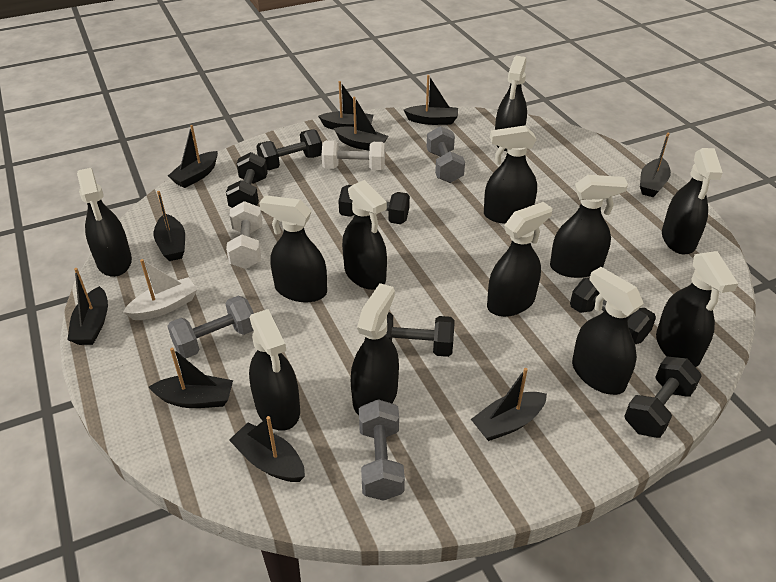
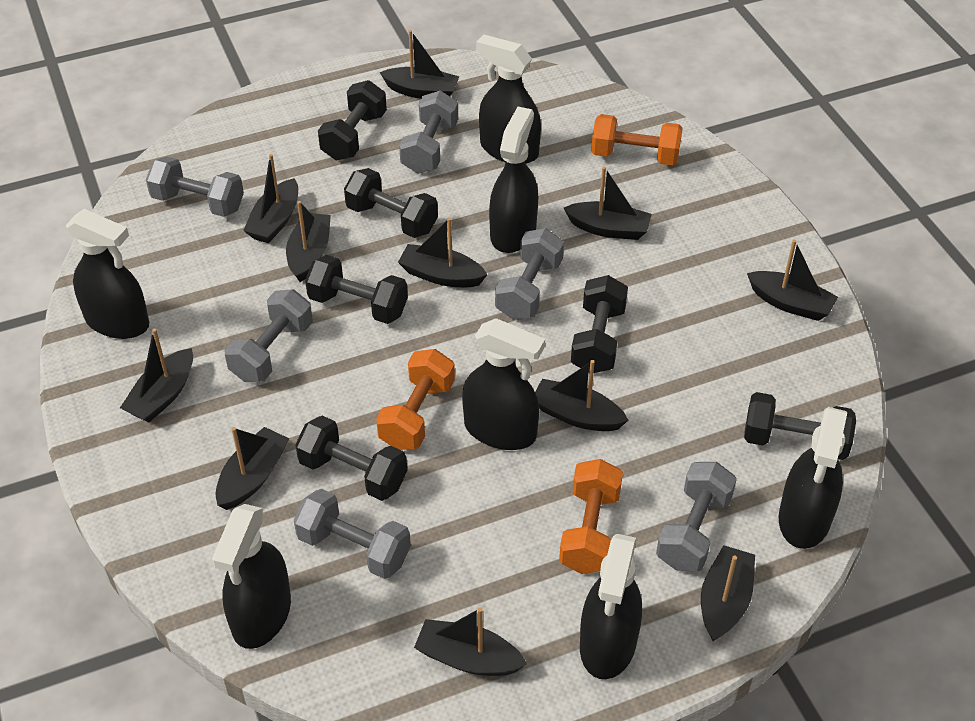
black boat: 10 -> 11
black spray bottle: 12 -> 7
grey dumbbell: 3 -> 6
orange dumbbell: 0 -> 3
white boat: 1 -> 0
white dumbbell: 2 -> 0

